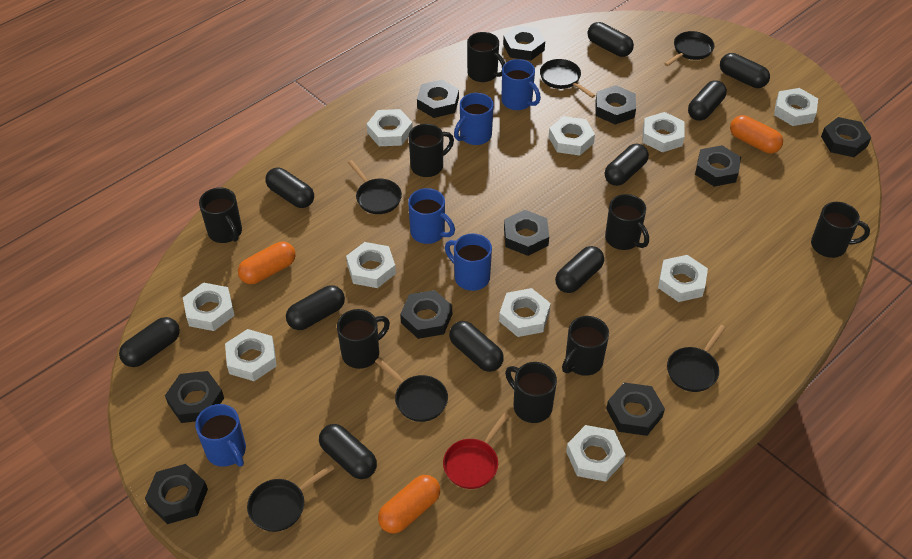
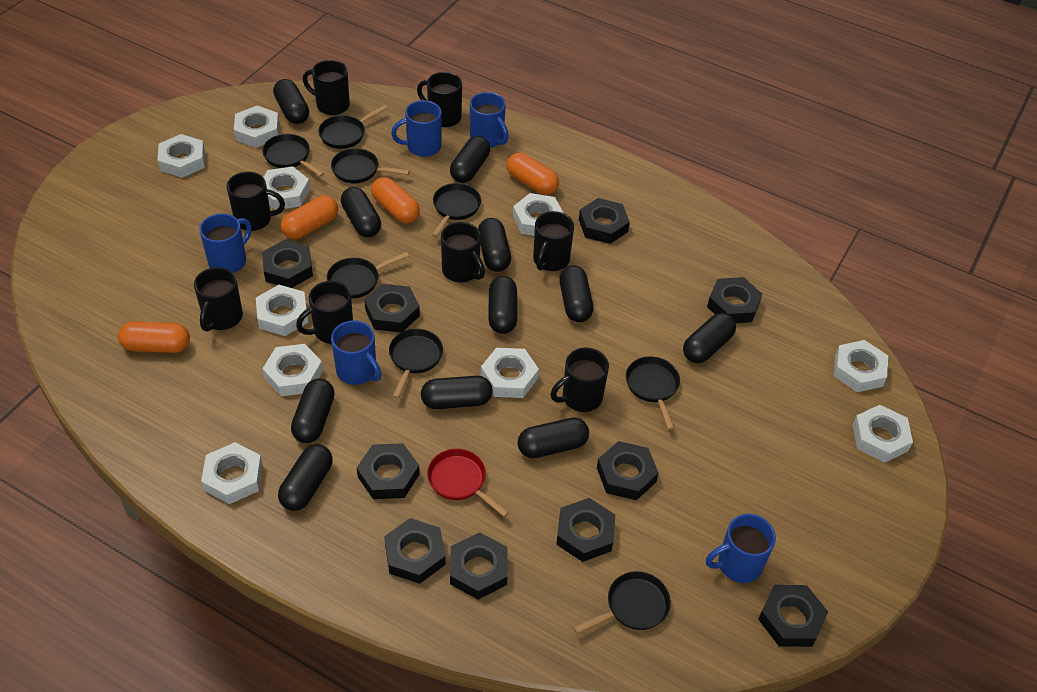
black capsule: 10 -> 11
black pan: 6 -> 8
orange capsule: 3 -> 4

